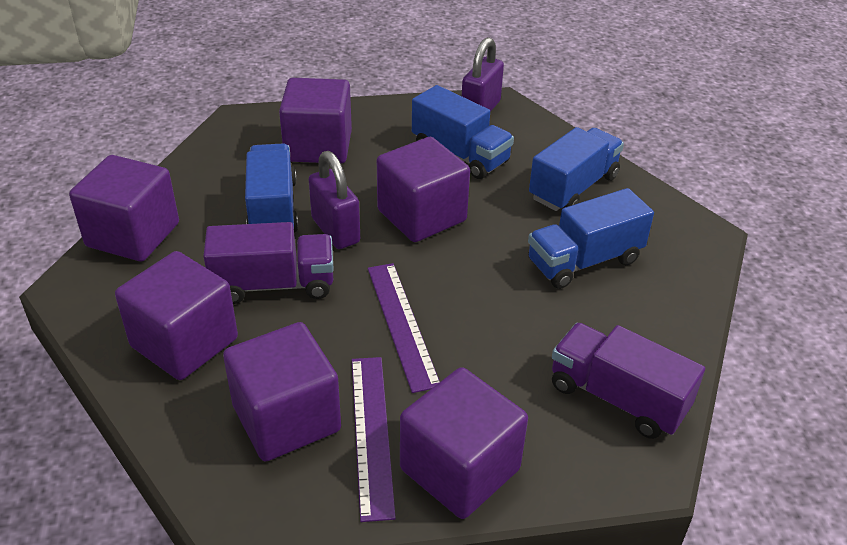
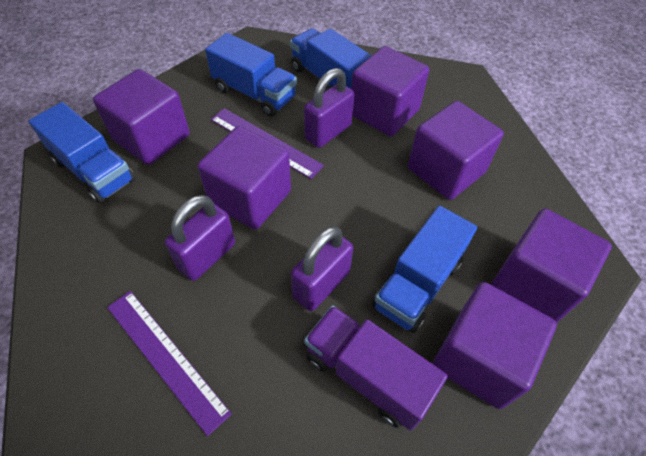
purple padlock: 2 -> 3
purple truck: 2 -> 1

